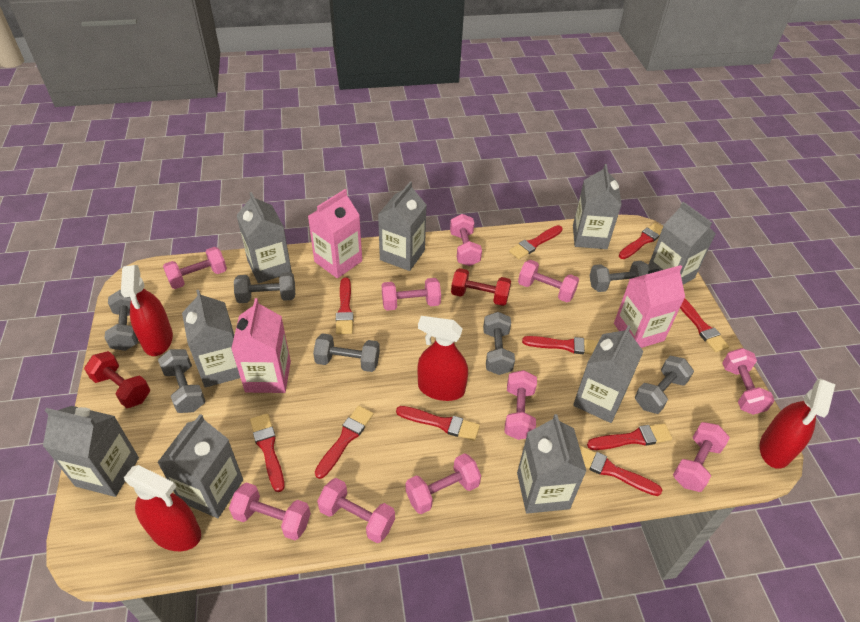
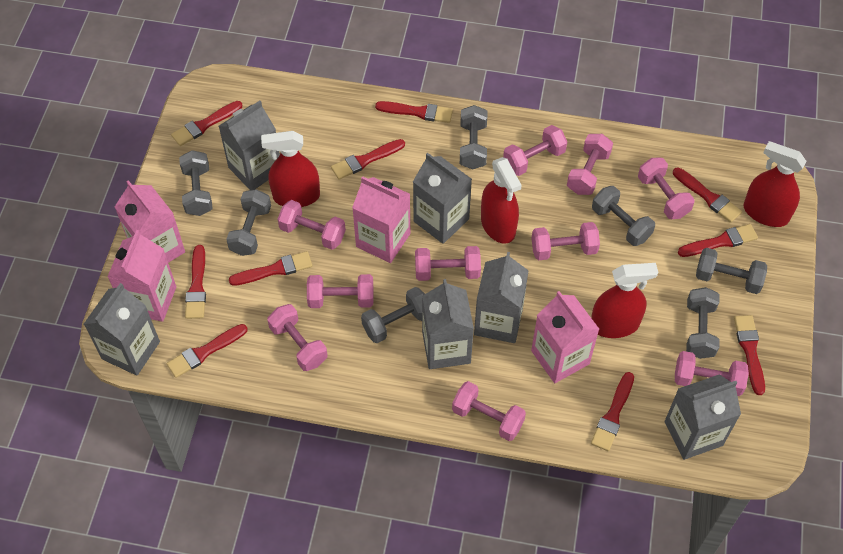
grey carton: 9 -> 6
pink carton: 3 -> 4
red dumbbell: 2 -> 0

